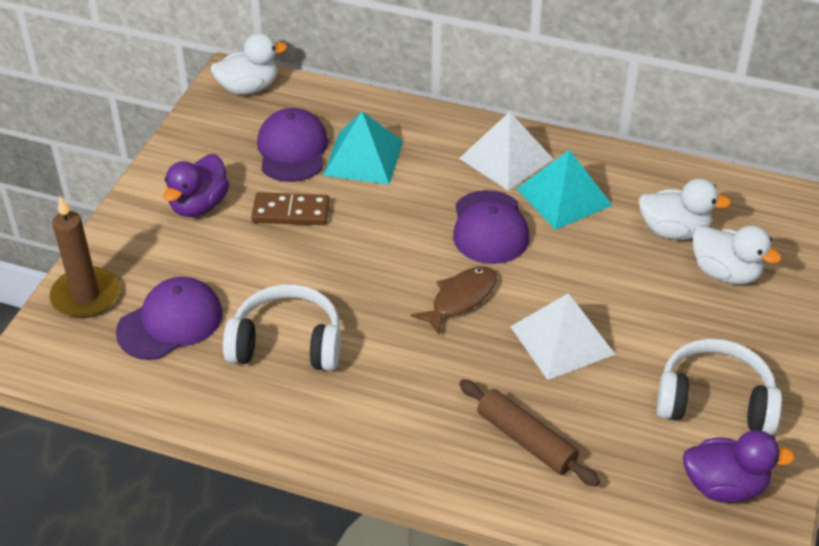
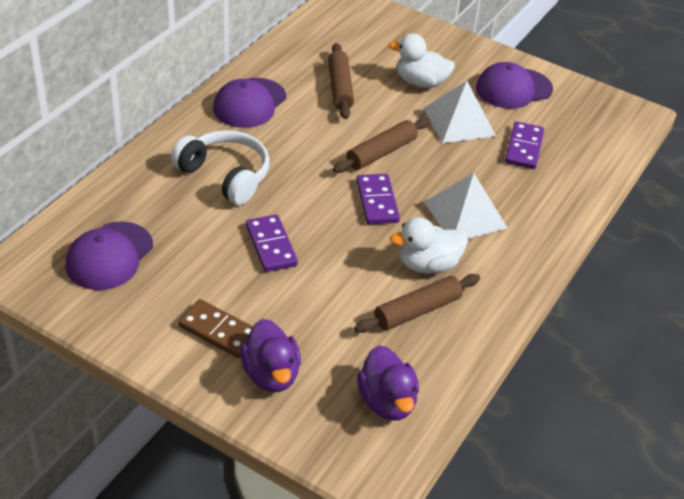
brown candle: 1 -> 0
brown fish: 1 -> 0
brown rolling pin: 1 -> 3
purple domino: 0 -> 3
turquoise pyramid: 2 -> 0
white duck: 3 -> 2
white headphones: 2 -> 1

